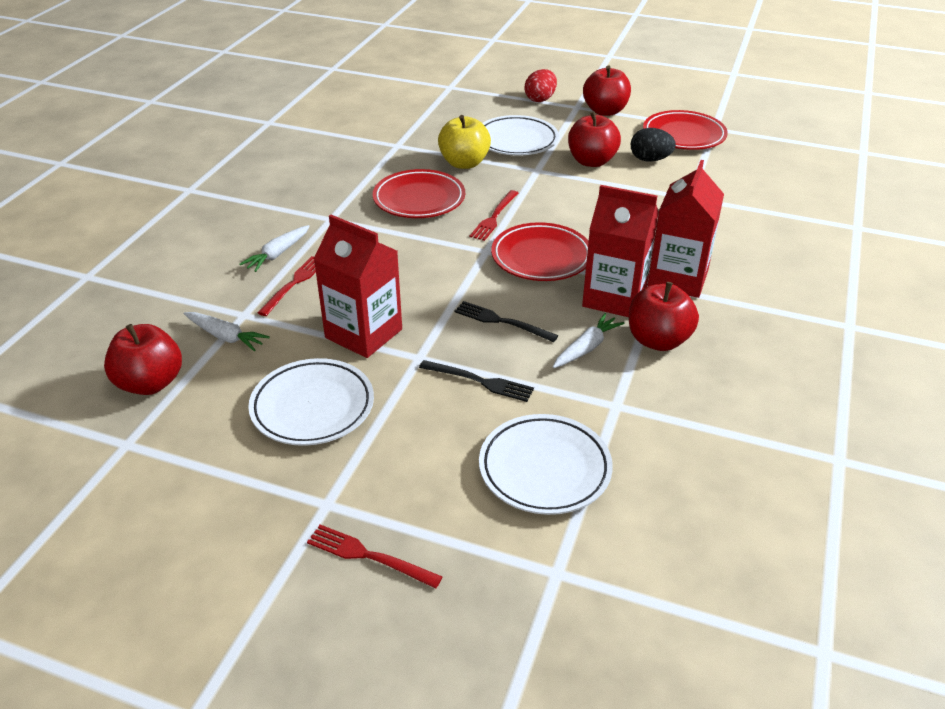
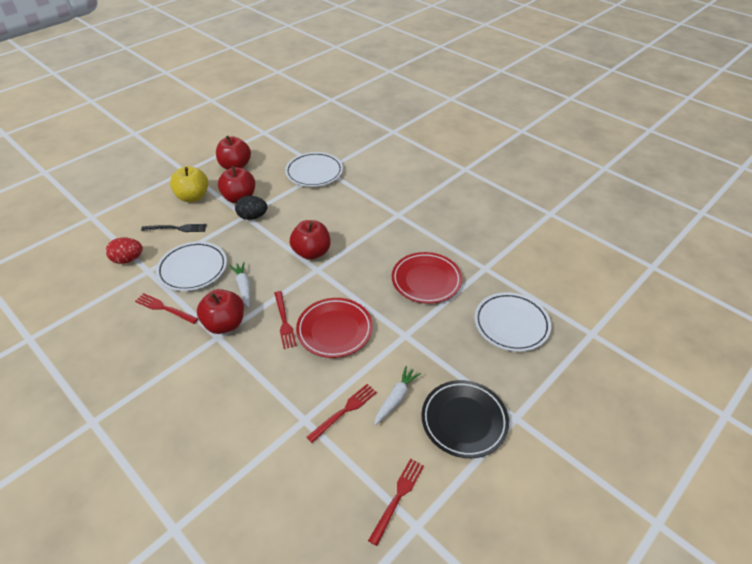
black fork: 2 -> 1
black plate: 0 -> 1
red carton: 3 -> 0
red fork: 3 -> 4
red plate: 3 -> 2
white carrot: 3 -> 2

